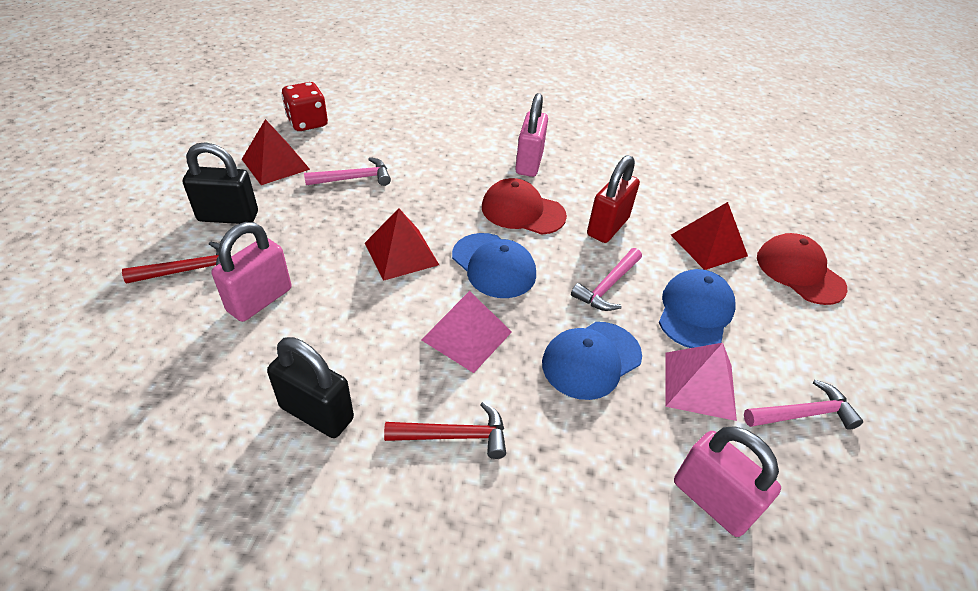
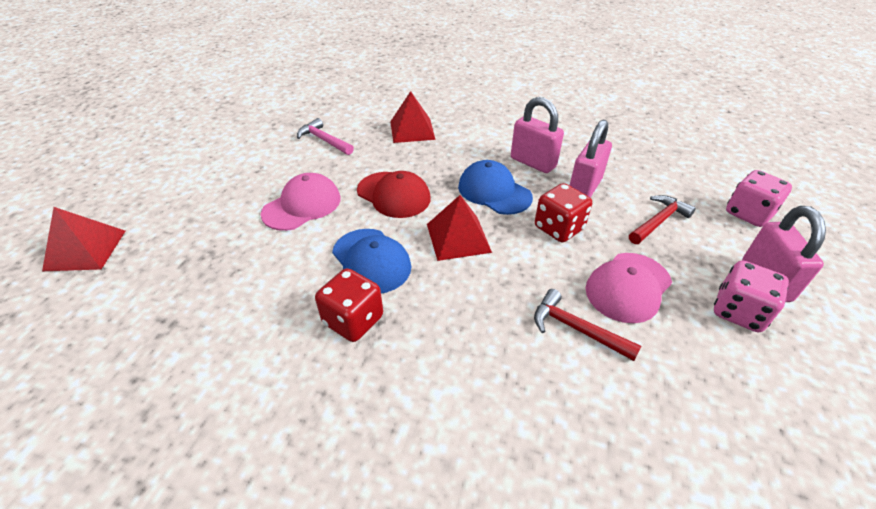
black padlock: 2 -> 0
blue cap: 3 -> 2
pink cap: 0 -> 2
pink dice: 0 -> 2
pink hammer: 3 -> 1
pink pyramid: 2 -> 0
red cap: 2 -> 1
red dice: 1 -> 2
red padlock: 1 -> 0

